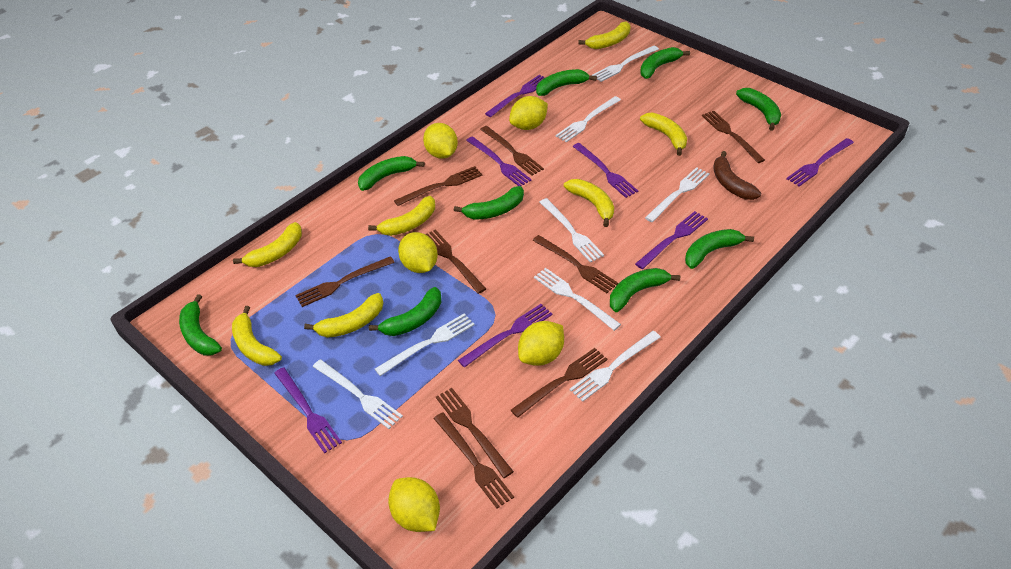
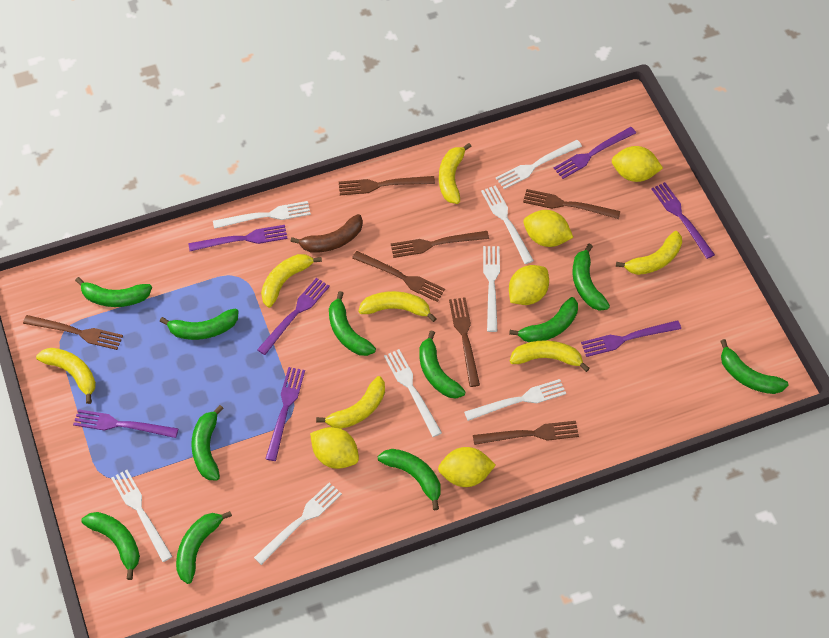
brown fork: 9 -> 7
green banana: 9 -> 11

